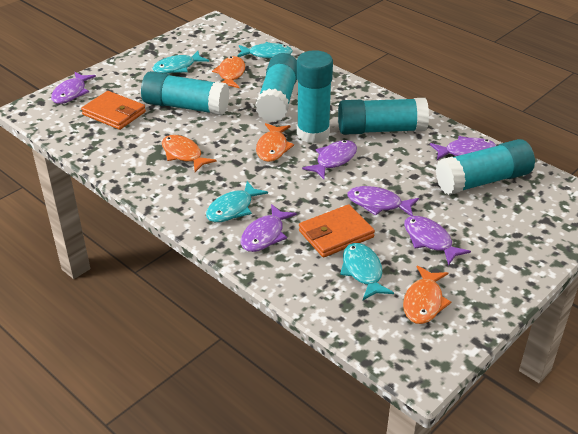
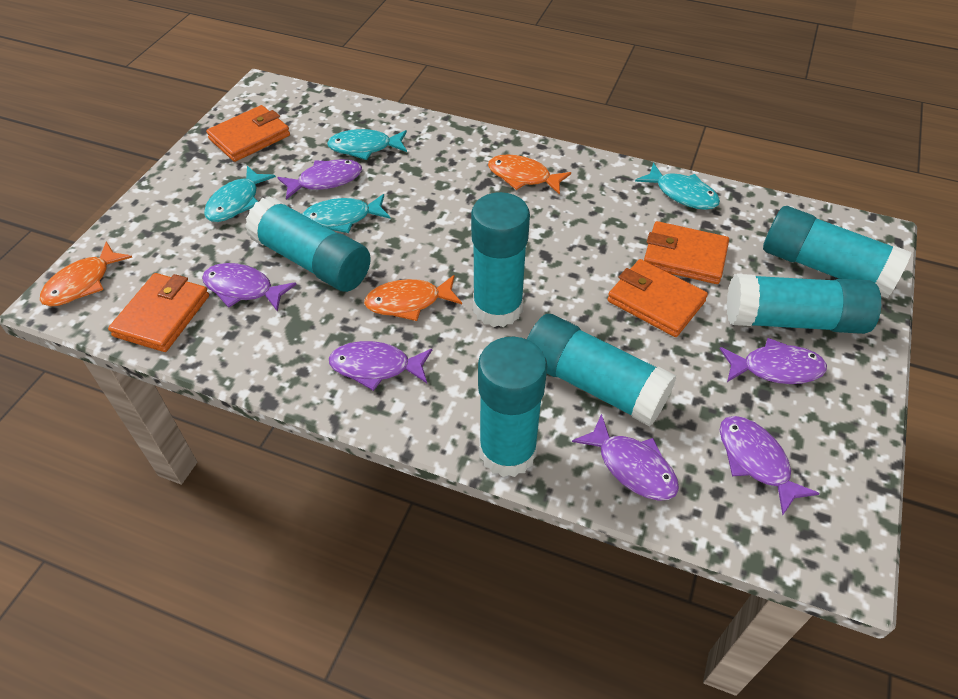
orange fish: 4 -> 3
orange wallet: 2 -> 4
turquoise glue stick: 5 -> 6

